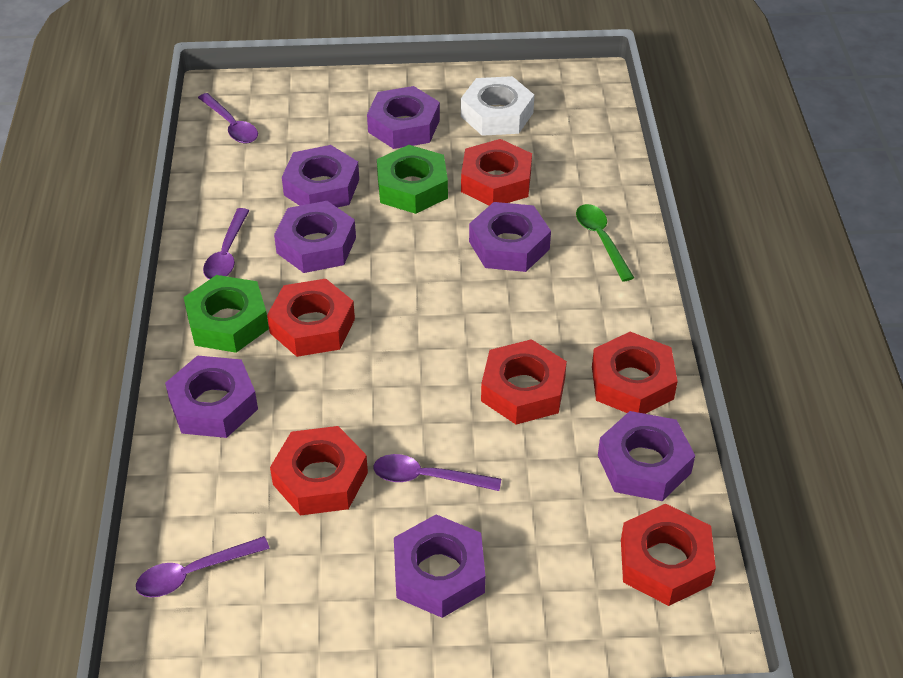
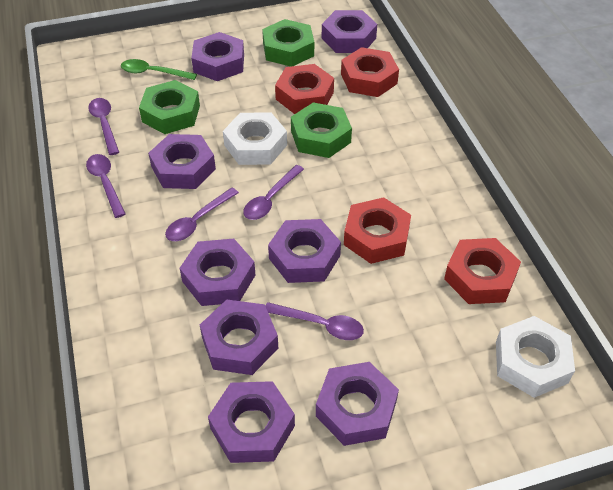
green nut: 2 -> 3
purple nut: 7 -> 8
purple spoon: 4 -> 5
red nut: 6 -> 4
white nut: 1 -> 2

